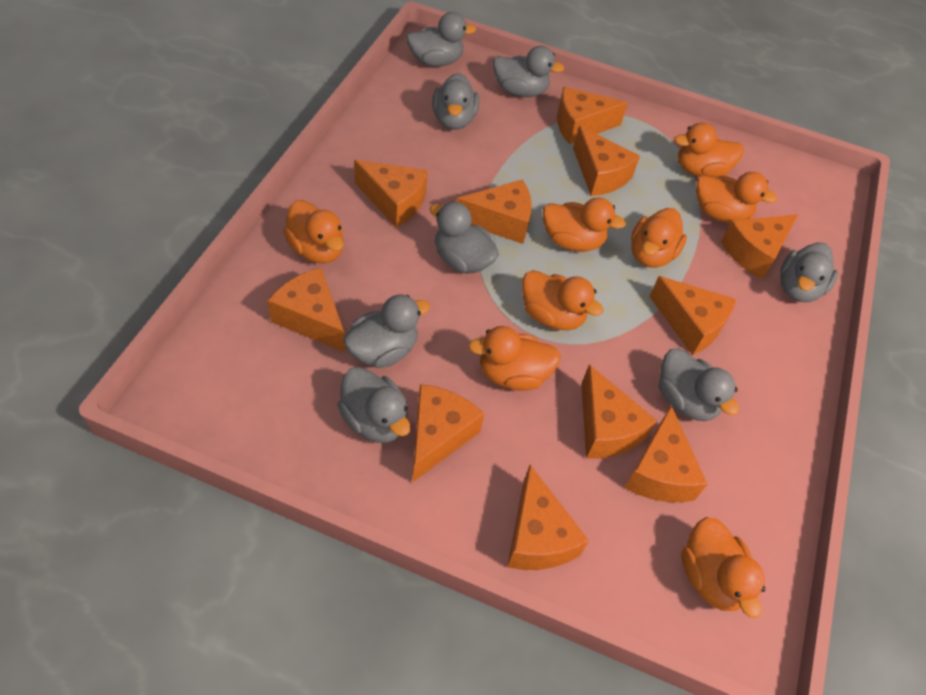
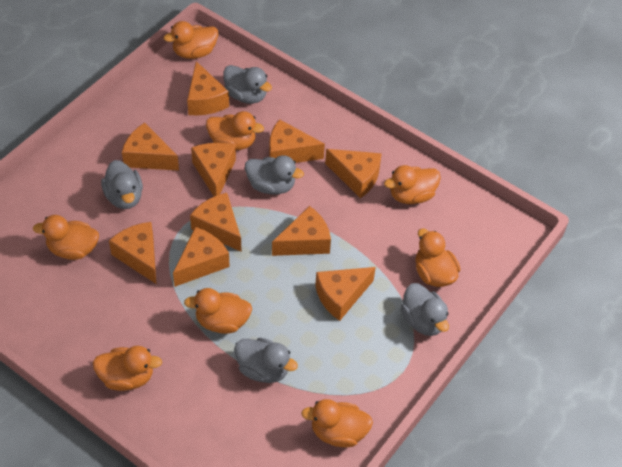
grey duck: 8 -> 5
orange cheese: 11 -> 10

